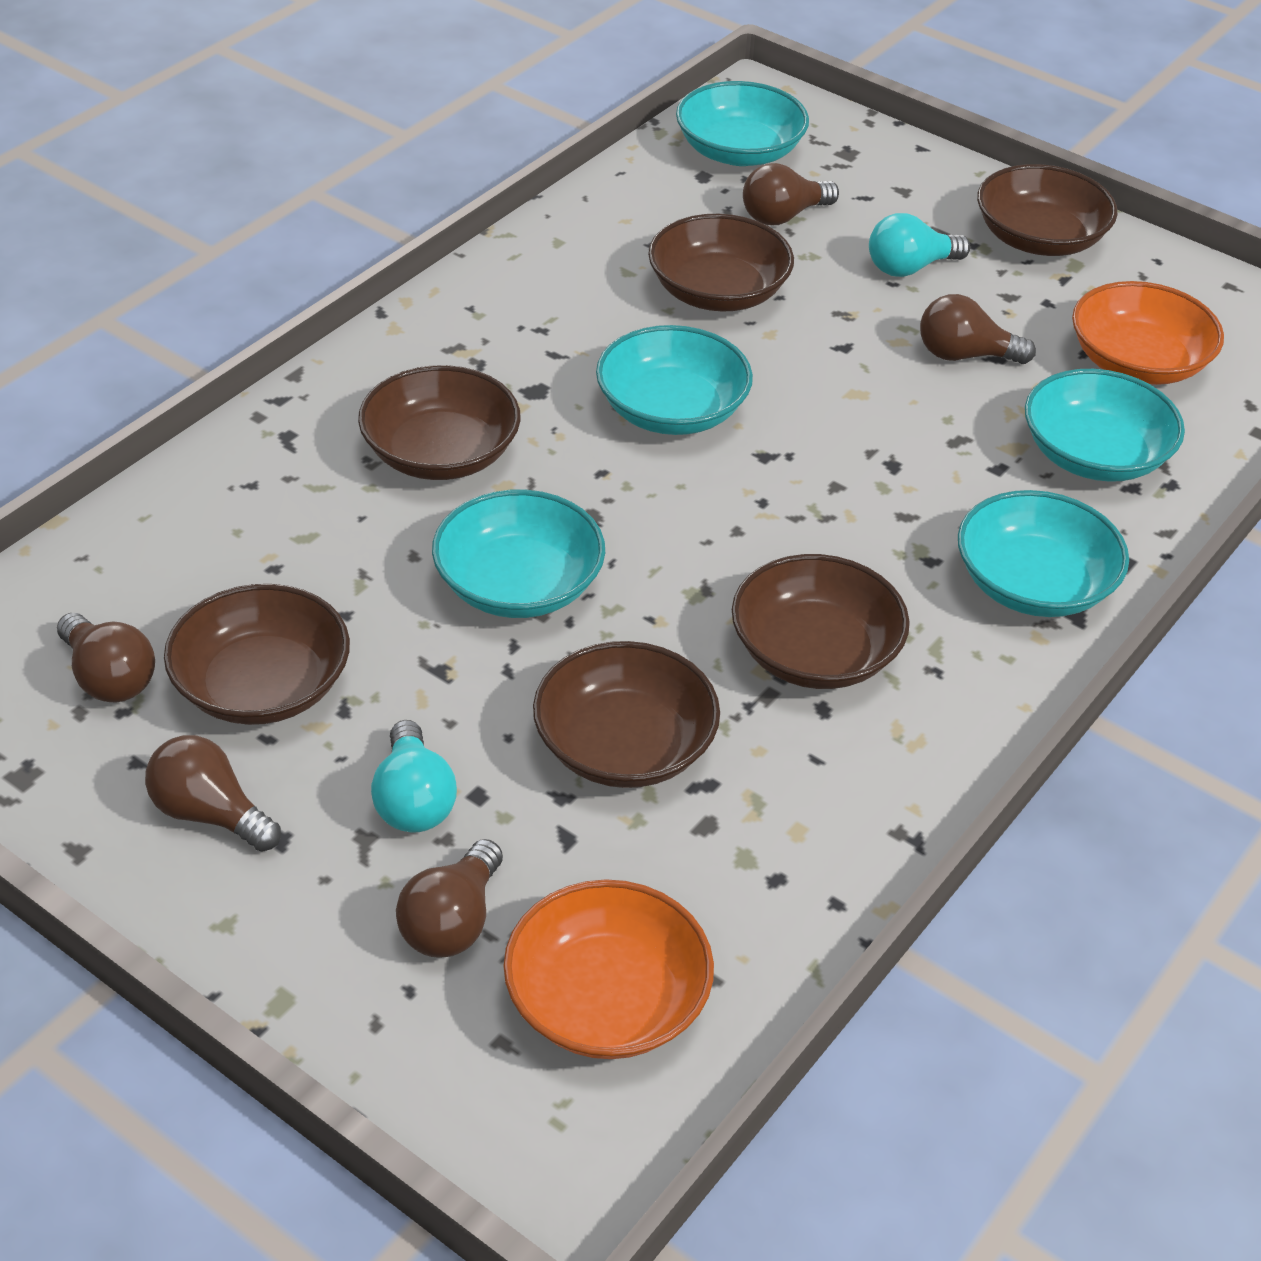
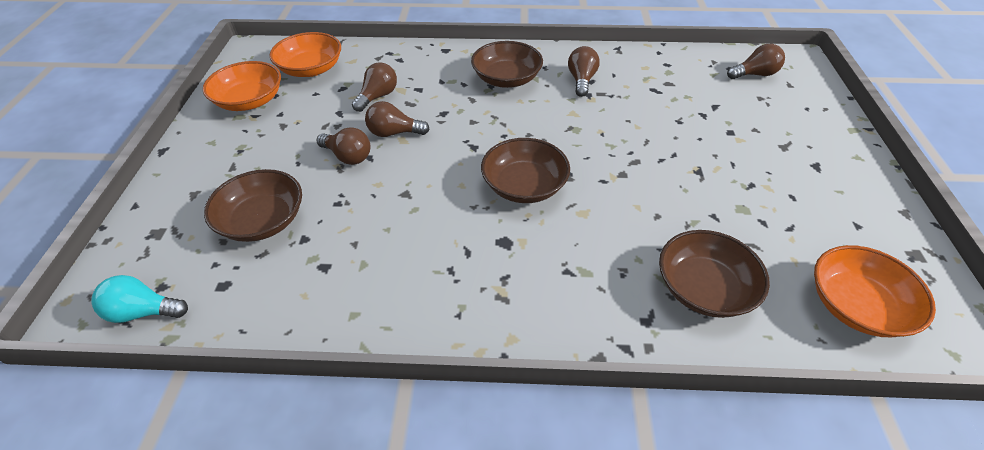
brown bowl: 6 -> 4
orange bowl: 2 -> 3
turquoise bowl: 5 -> 0
turquoise light bulb: 2 -> 1

